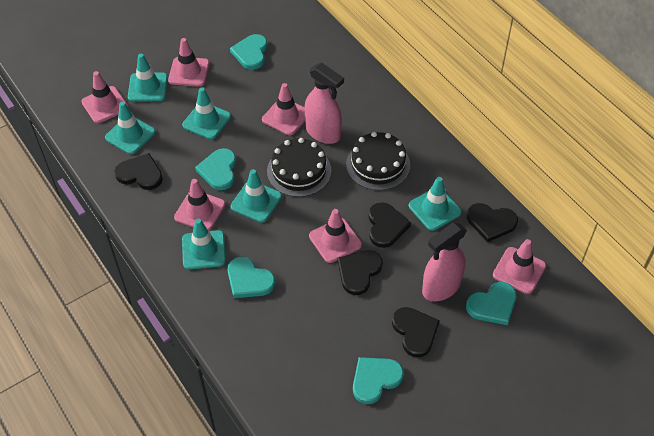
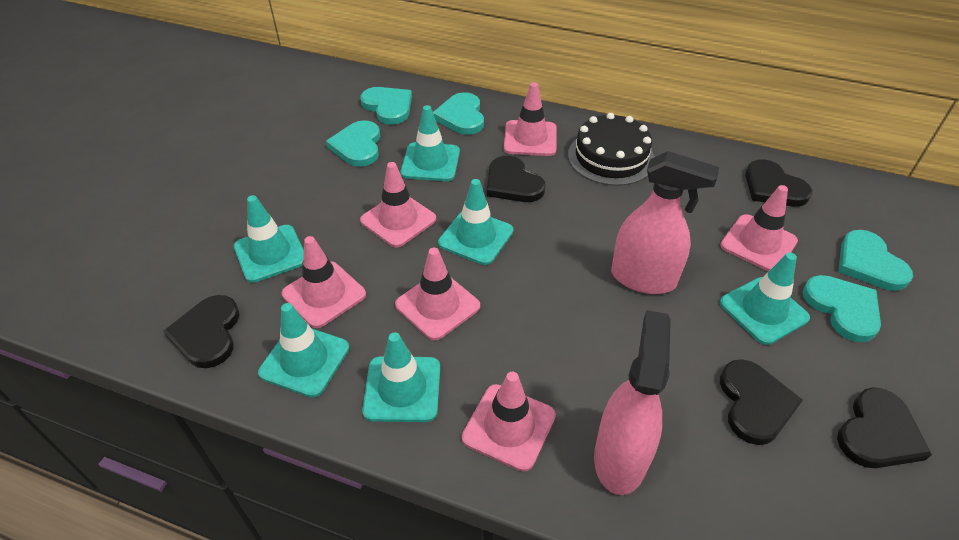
black cake: 2 -> 1

